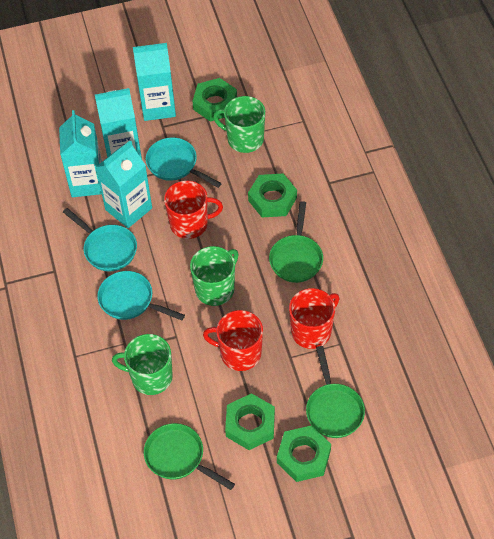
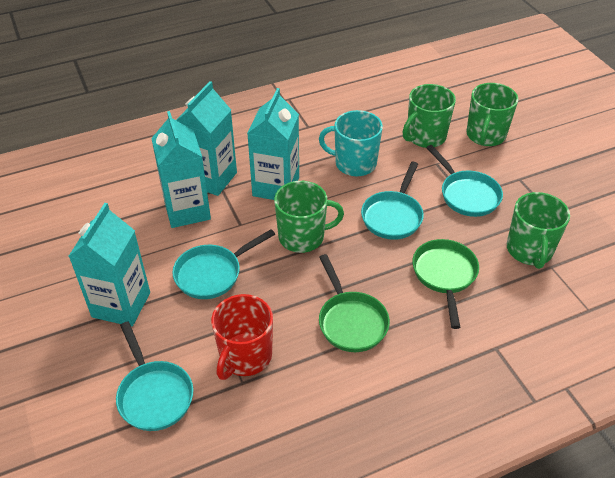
green mug: 3 -> 4
green nut: 4 -> 0
green pan: 3 -> 2
red mug: 3 -> 1
turquoise mug: 0 -> 1
turquoise pan: 3 -> 4

